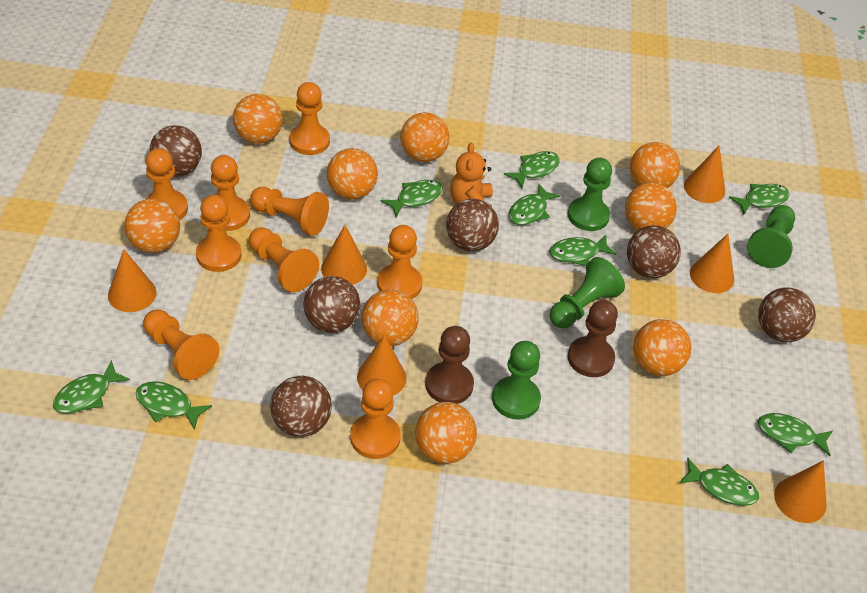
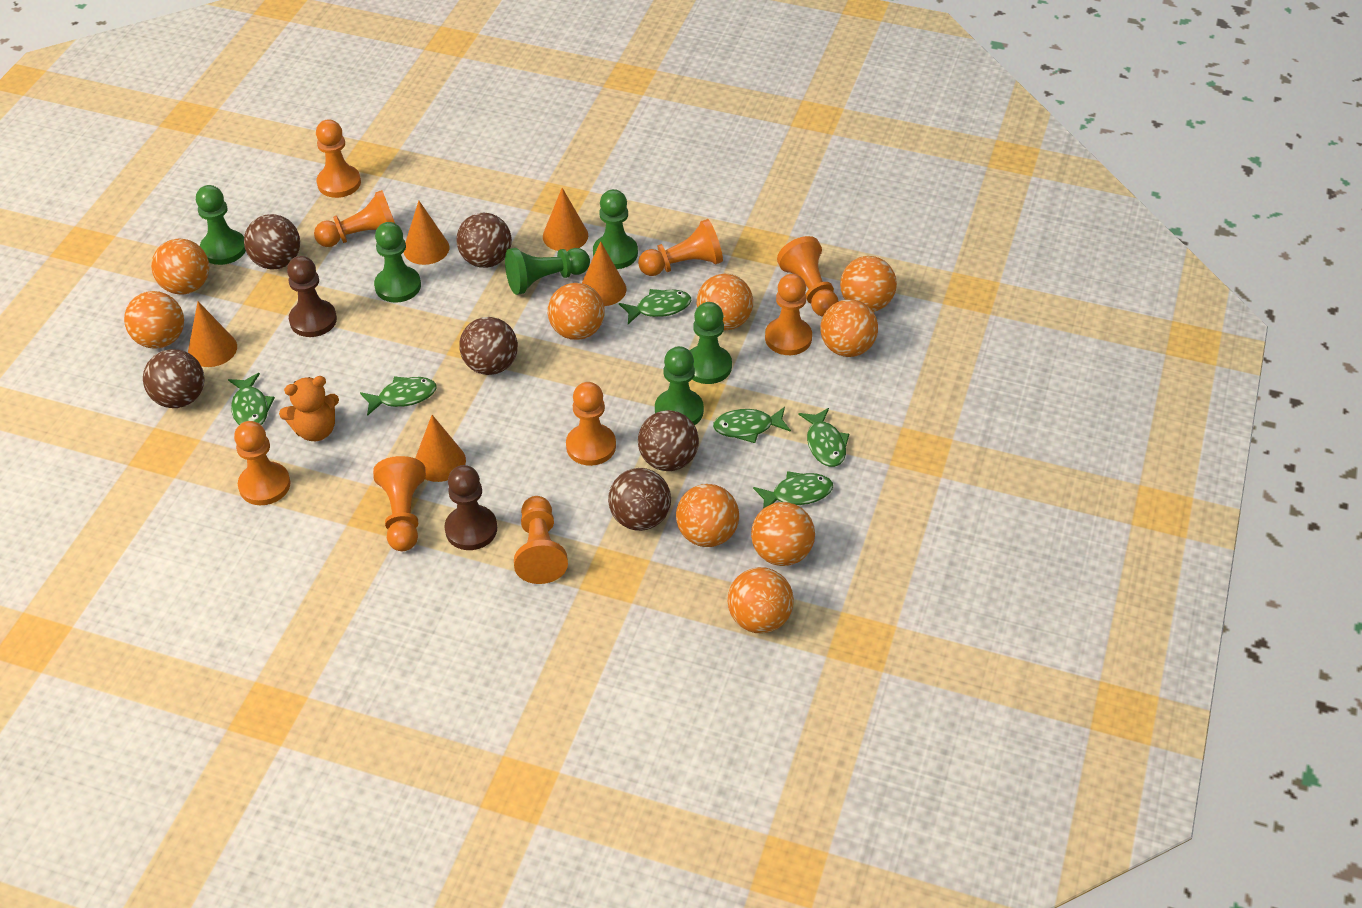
green fish: 9 -> 6
green pawn: 4 -> 6
orange cone: 6 -> 5

